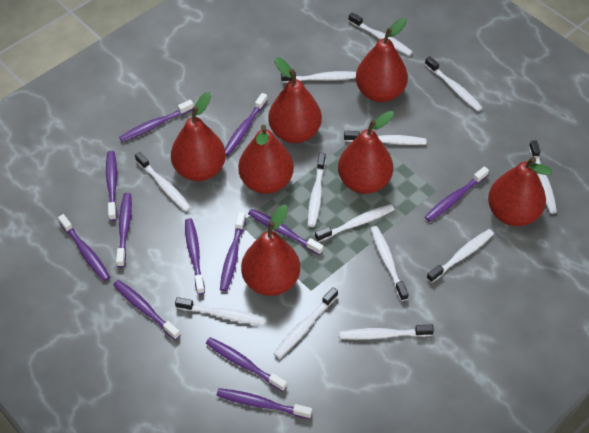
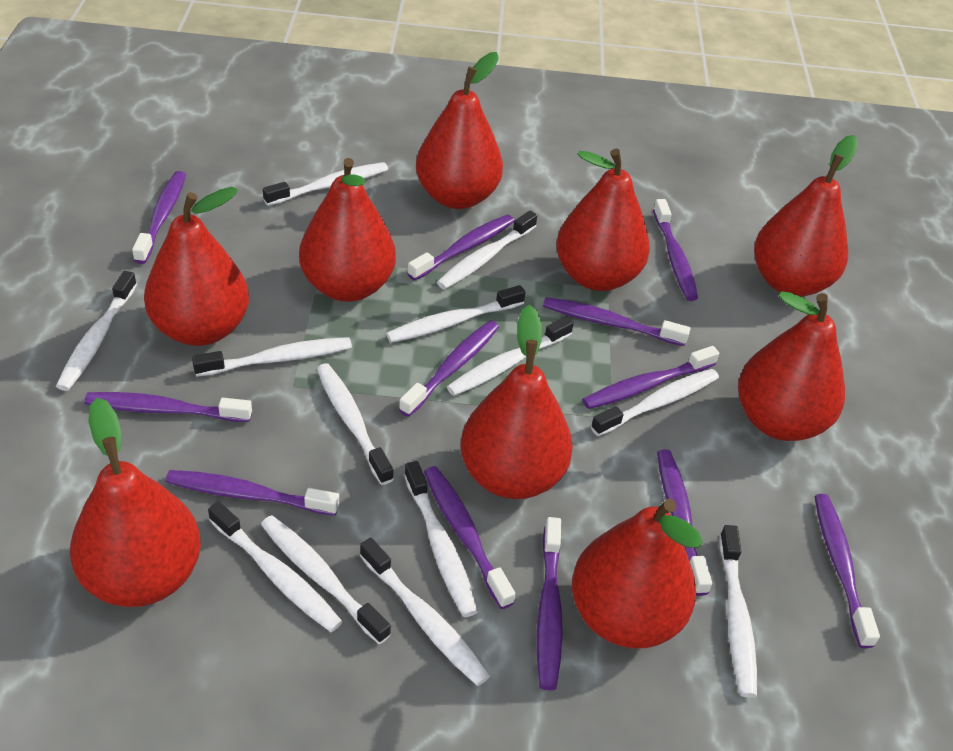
red pear: 7 -> 9

